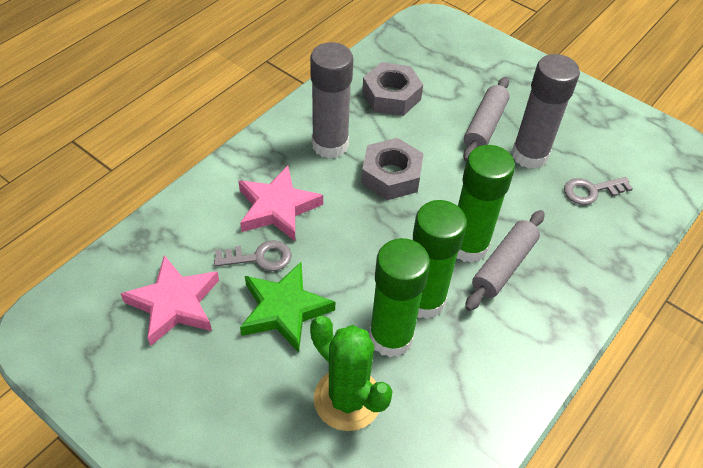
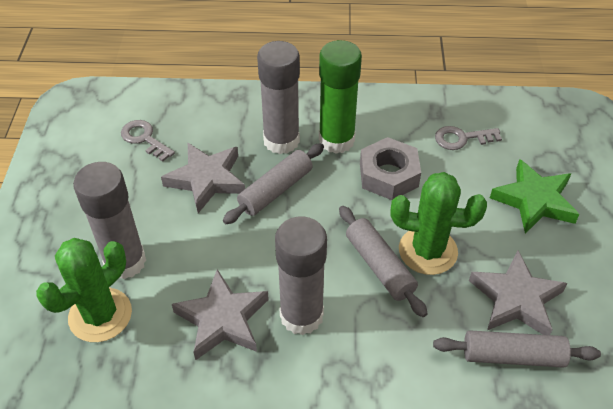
green cactus: 1 -> 2
green glue stick: 3 -> 1
grey glue stick: 2 -> 3
grey nut: 2 -> 1
grey rolling pin: 2 -> 3
grey star: 0 -> 3
pink star: 2 -> 0

